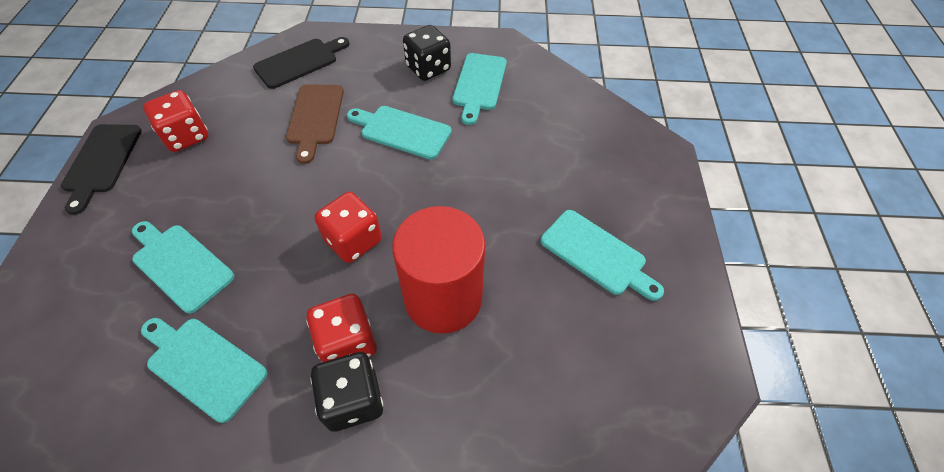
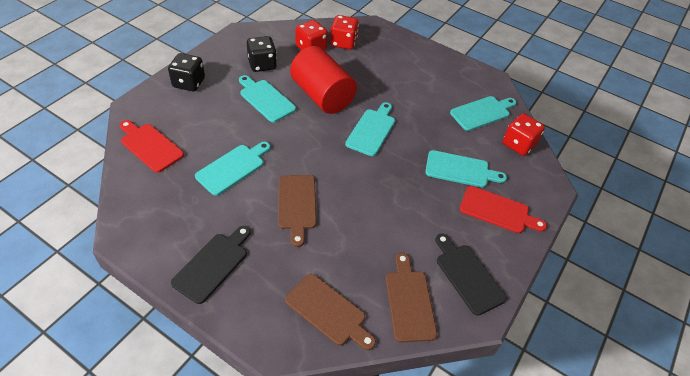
brown cutting board: 1 -> 3
red cutting board: 0 -> 2

